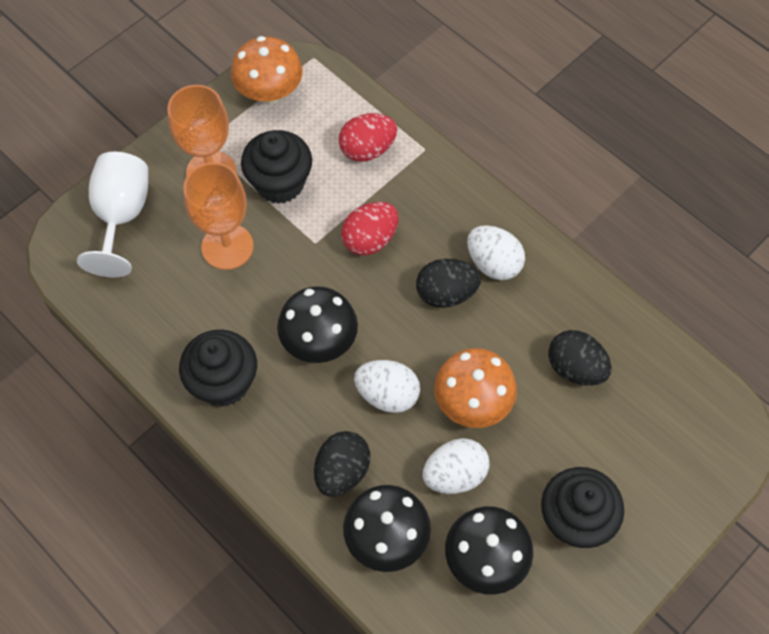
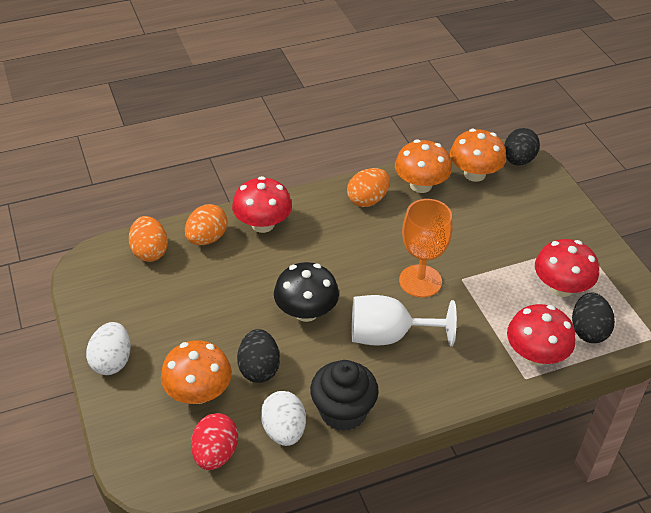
black cupcake: 3 -> 1
black mushroom: 3 -> 1
orange egg: 0 -> 3
orange goblet: 2 -> 1
orange mushroom: 2 -> 3
red egg: 2 -> 1
red mushroom: 0 -> 3
white egg: 3 -> 2

